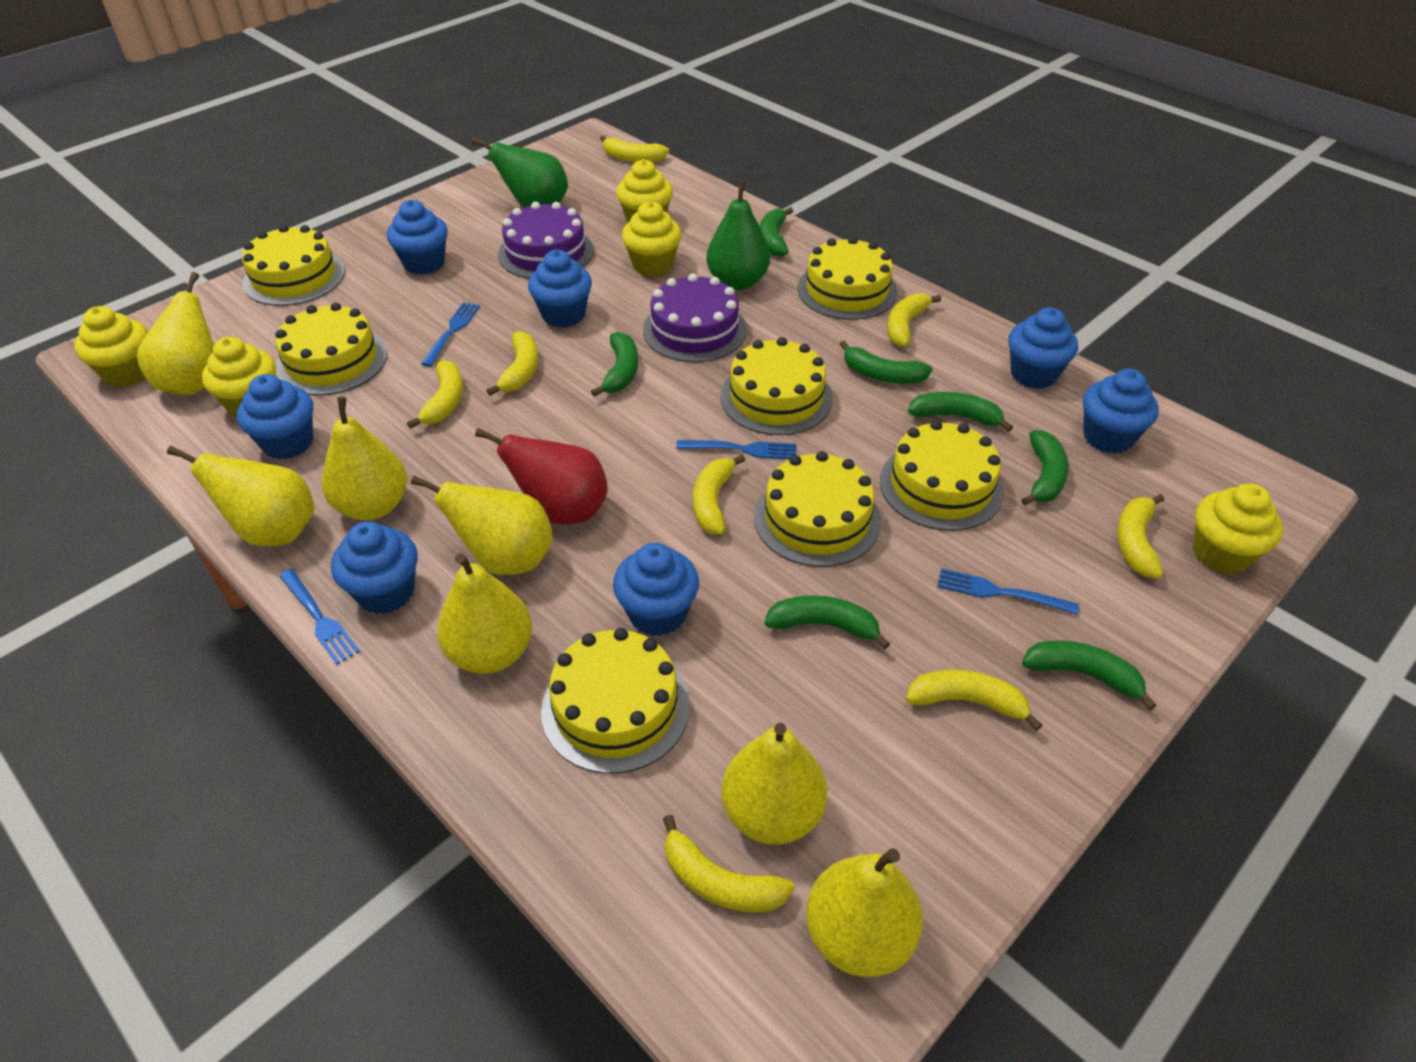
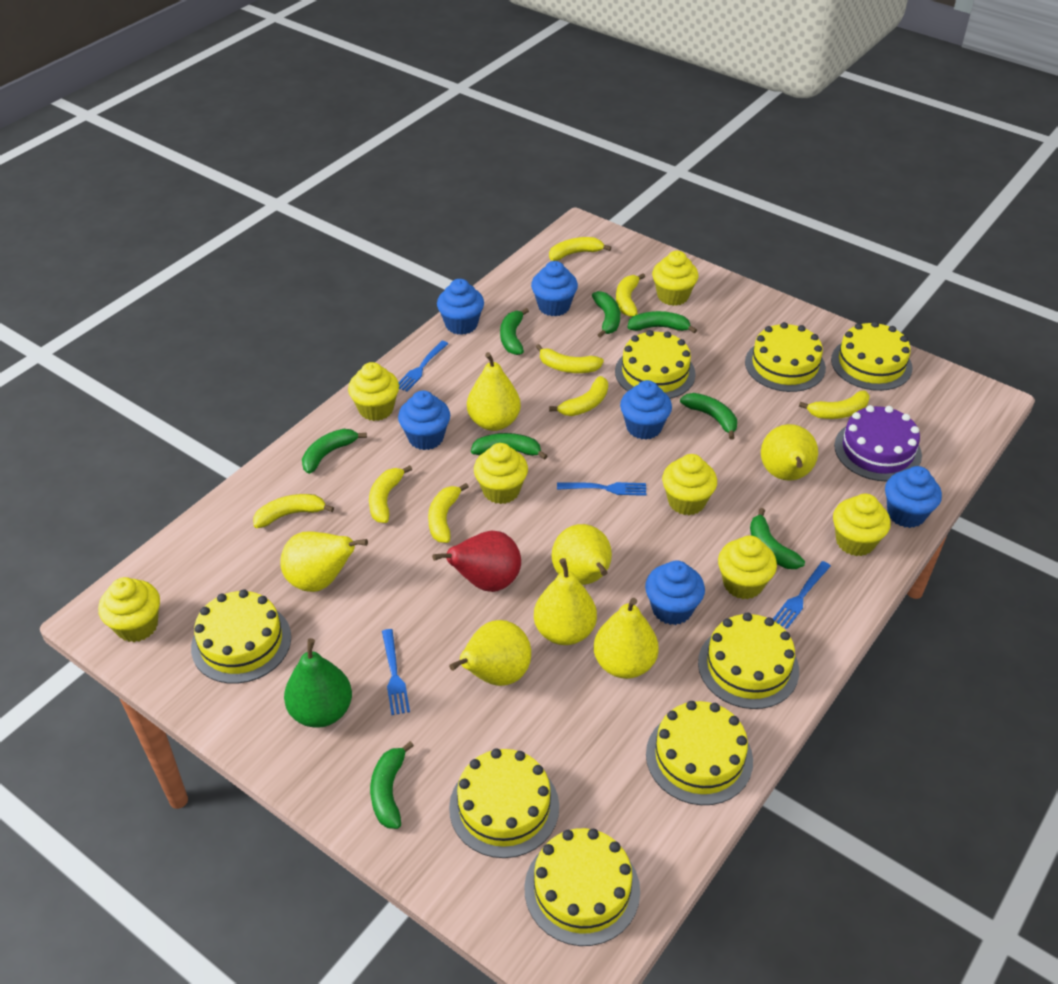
blue cupcake: 7 -> 6
green banana: 7 -> 8
green pear: 2 -> 1
purple cake: 2 -> 1
yellow cake: 7 -> 8
yellow cupcake: 5 -> 7

